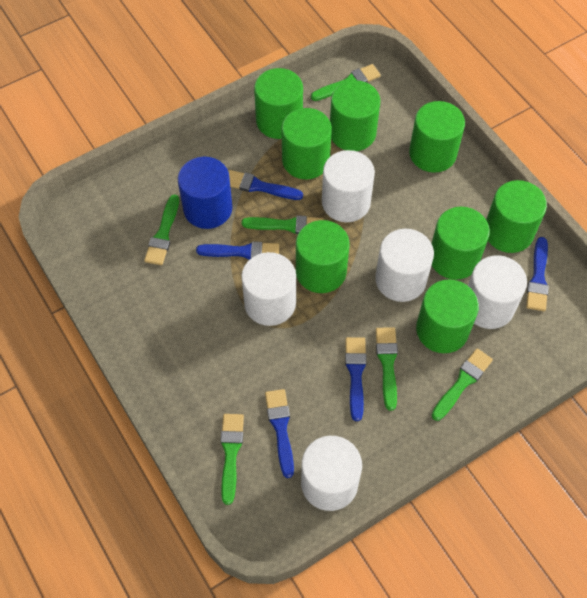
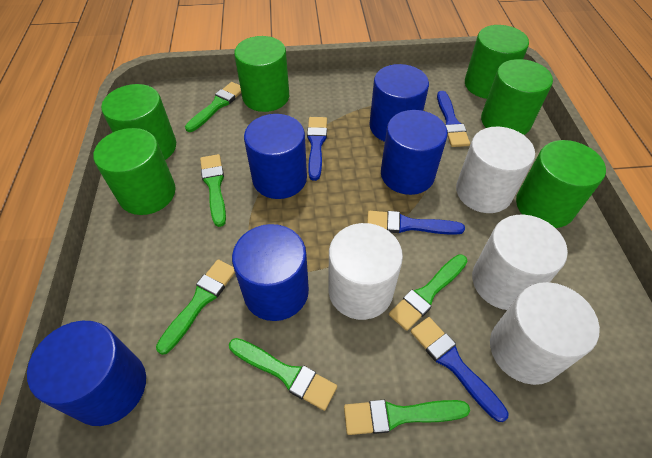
blue brush: 5 -> 4
blue cylinder: 1 -> 5
green cylinder: 8 -> 6
white cylinder: 5 -> 4

